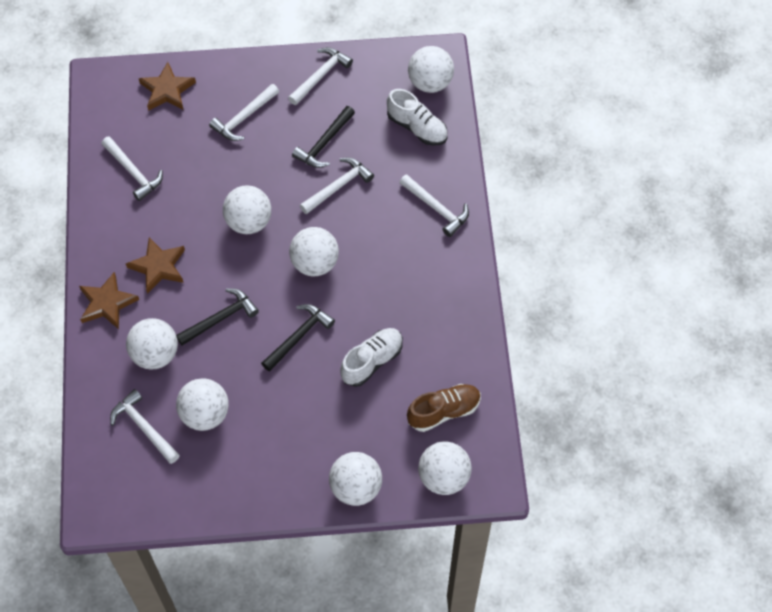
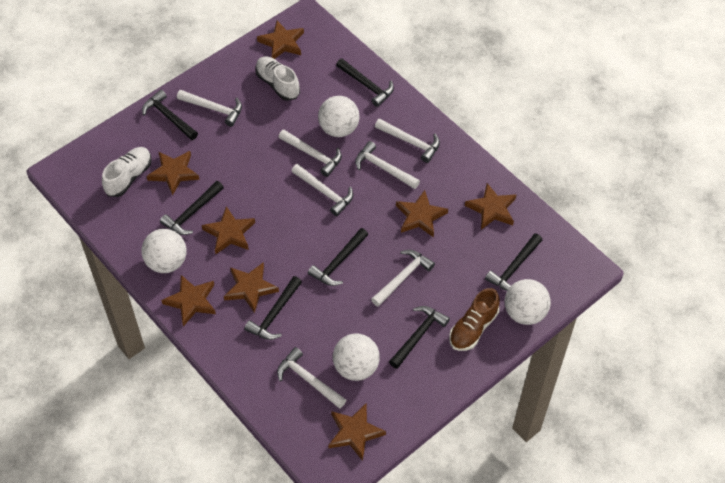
black hammer: 3 -> 7
brown star: 3 -> 8
white ball: 7 -> 4
white hammer: 6 -> 7

